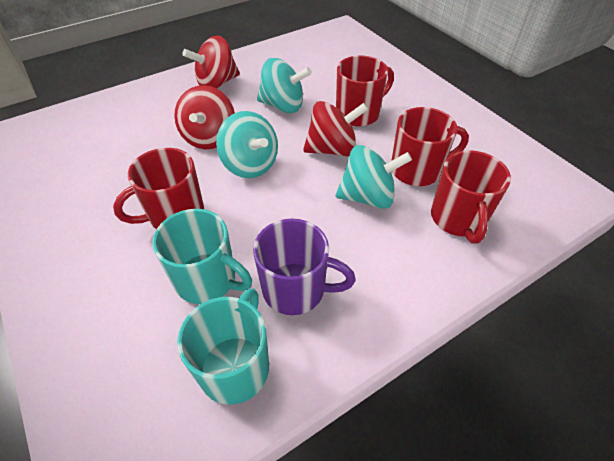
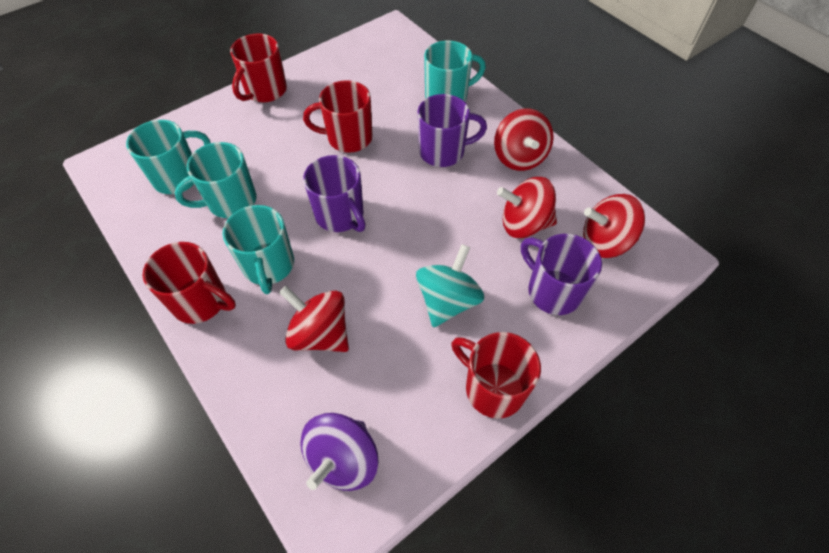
purple mug: 1 -> 3
purple spinning top: 0 -> 1
red spinning top: 3 -> 4
turquoise mug: 2 -> 4
turquoise spinning top: 3 -> 1

